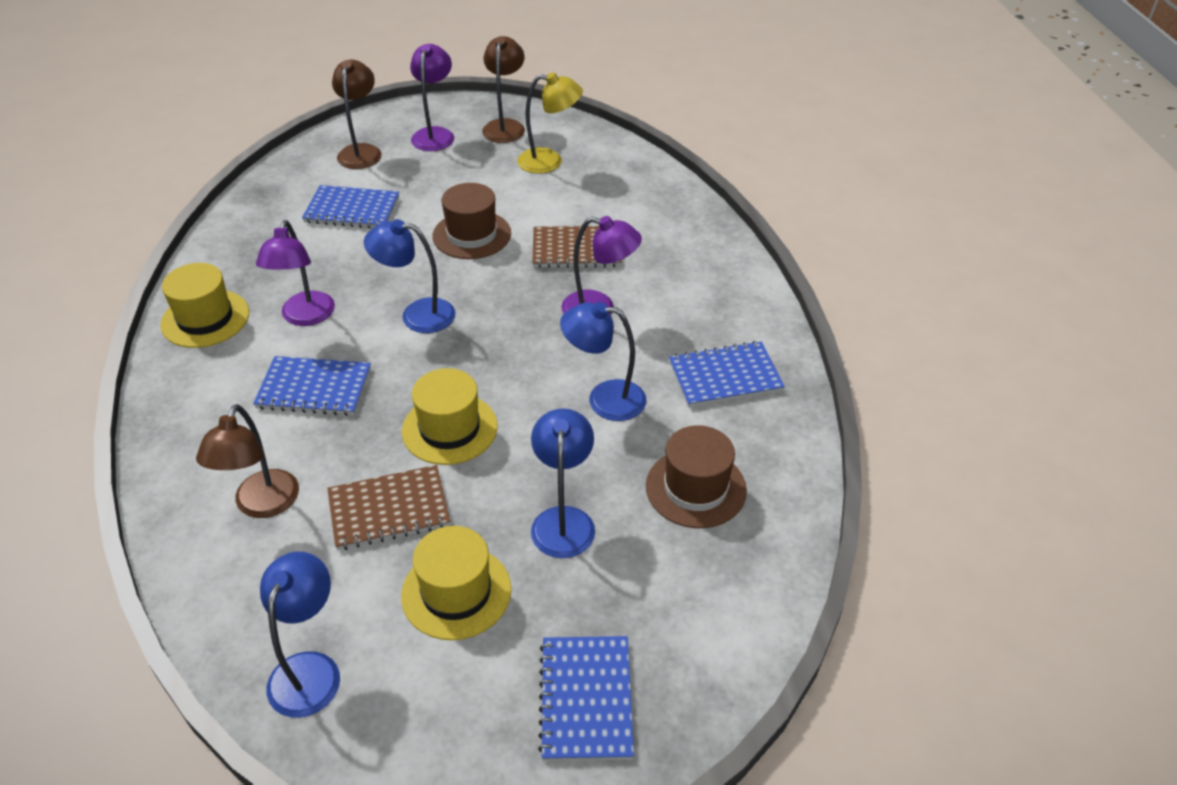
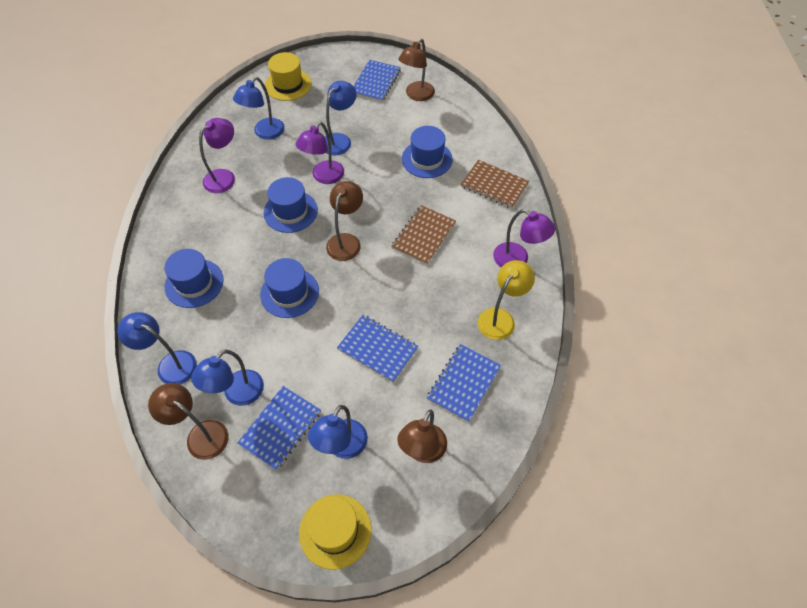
blue hat: 0 -> 4
blue lamp: 4 -> 5
brown hat: 2 -> 0
brown lamp: 3 -> 4
yellow hat: 3 -> 2

